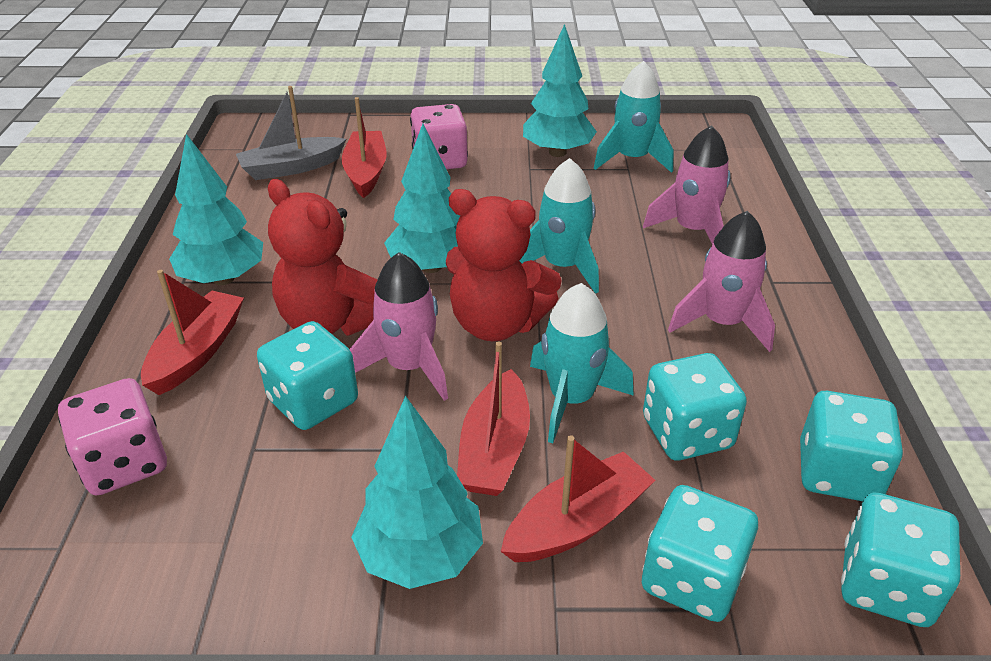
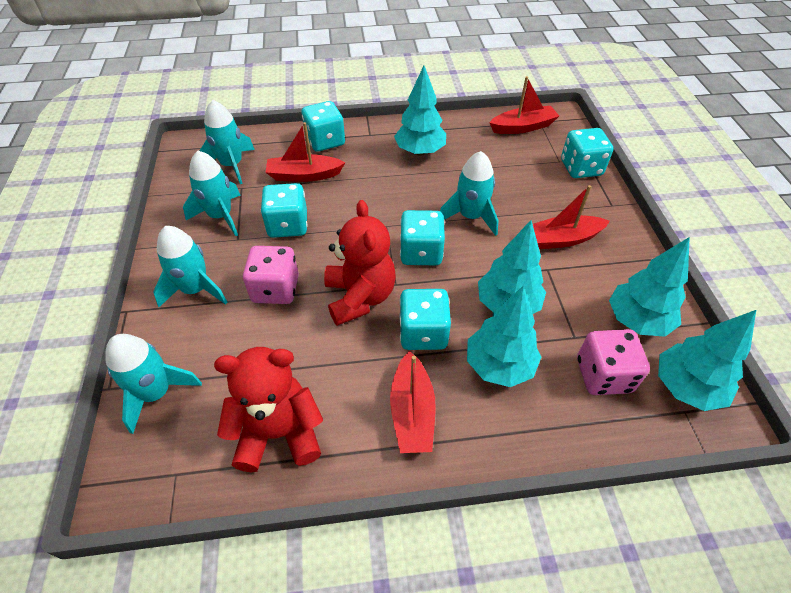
grey boat: 1 -> 0
pink rocket: 3 -> 0
turquoise rocket: 3 -> 5
turquoise tree: 4 -> 5

